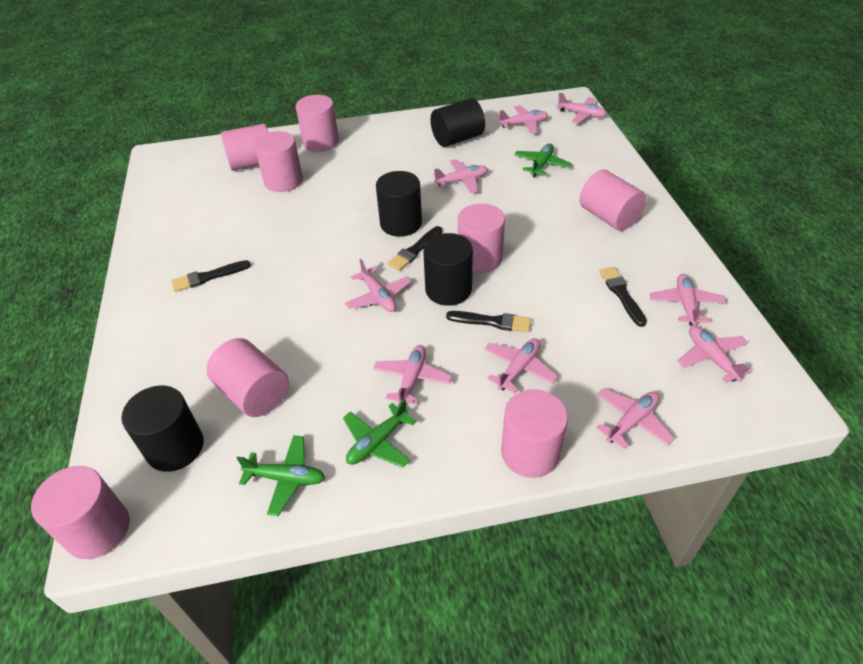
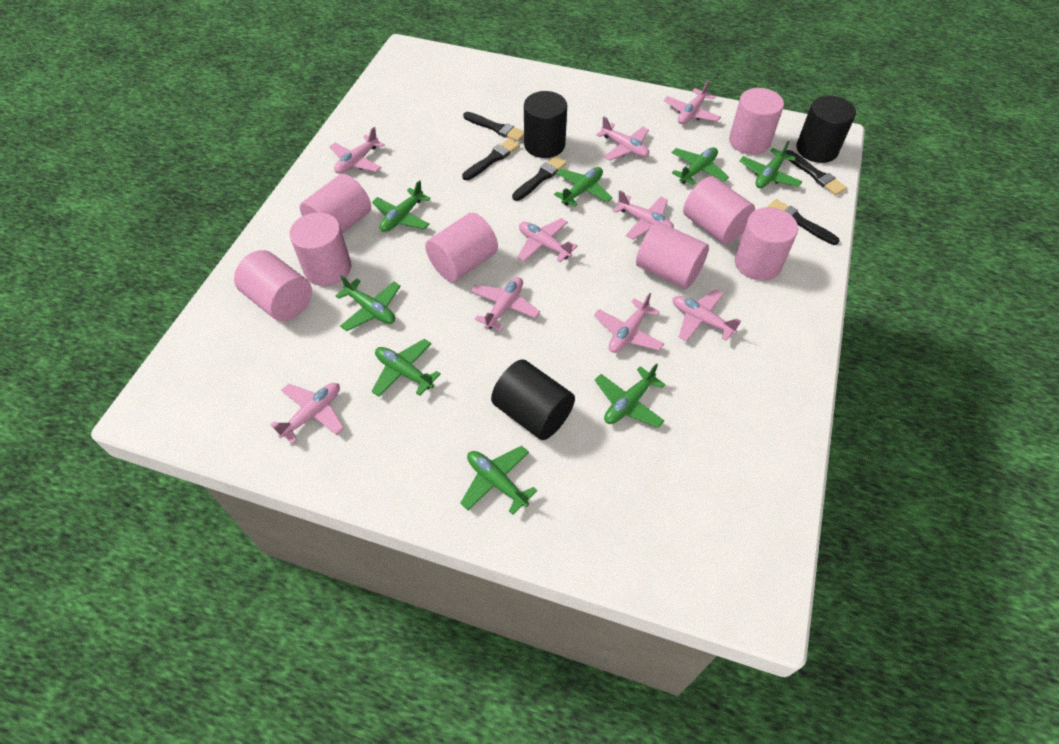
black brush: 4 -> 5
black cylinder: 4 -> 3
green plane: 3 -> 8

